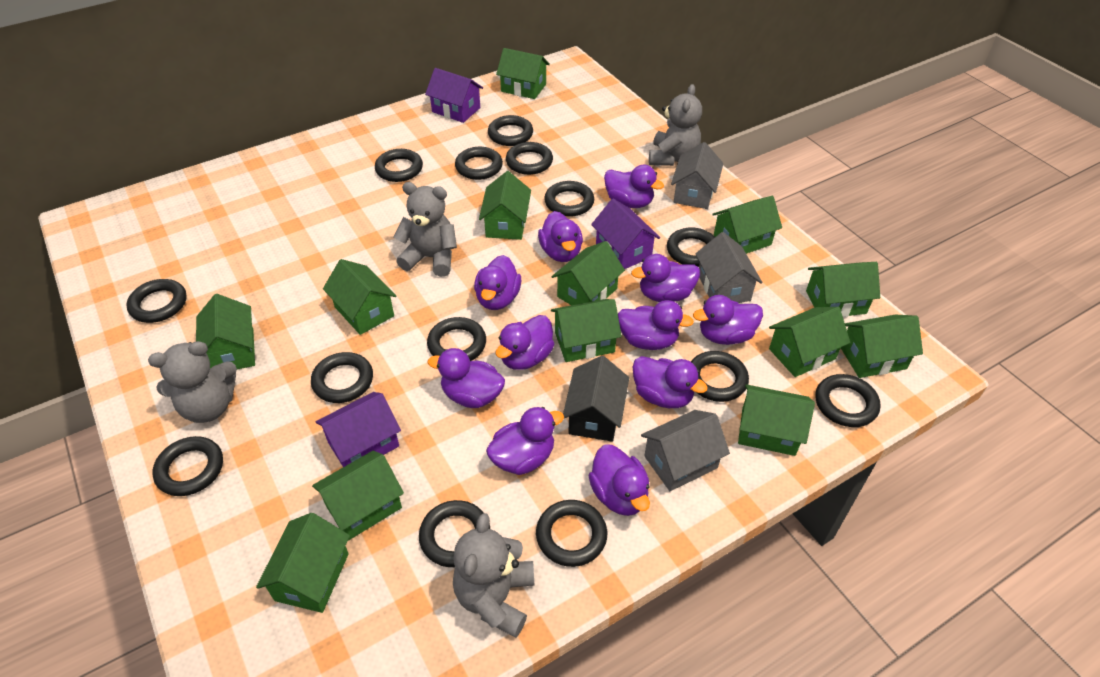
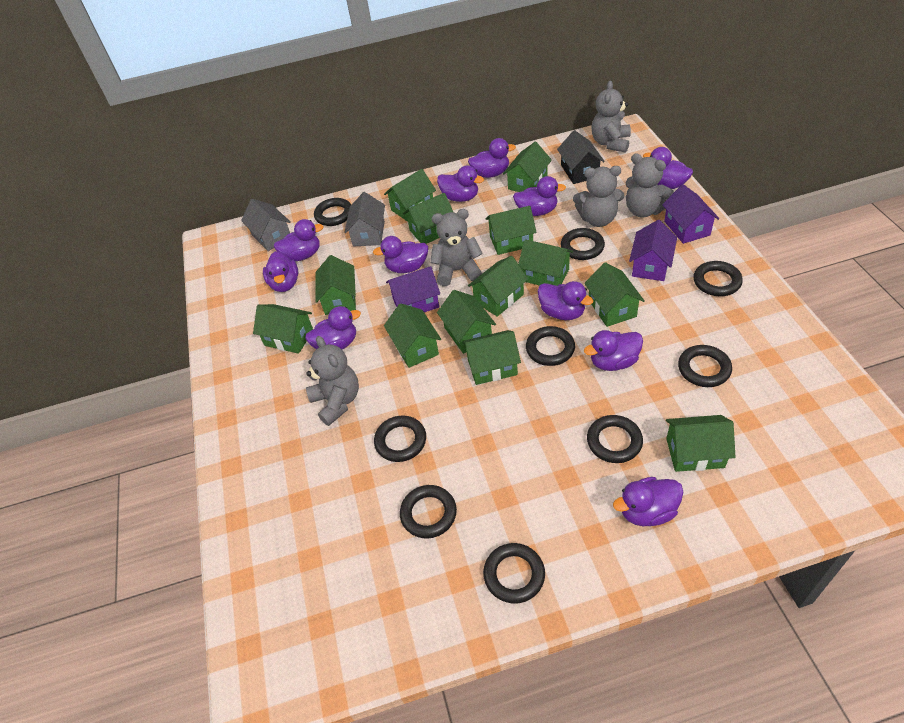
black ring: 14 -> 9
grey house: 3 -> 2
grey teddy bear: 4 -> 5

